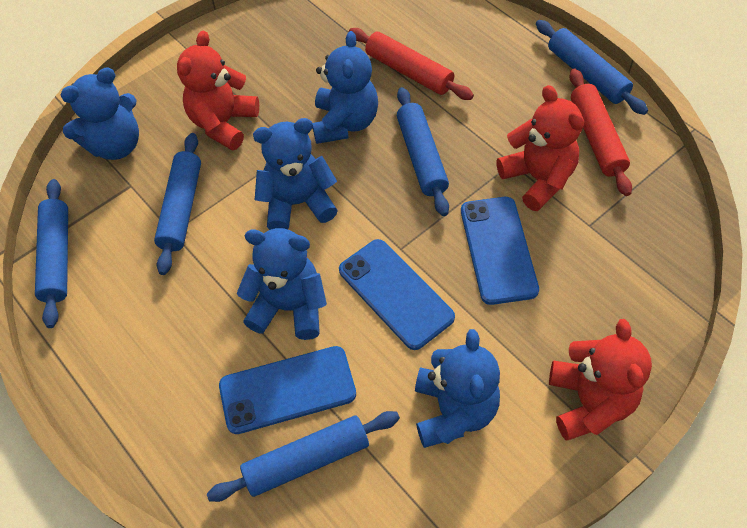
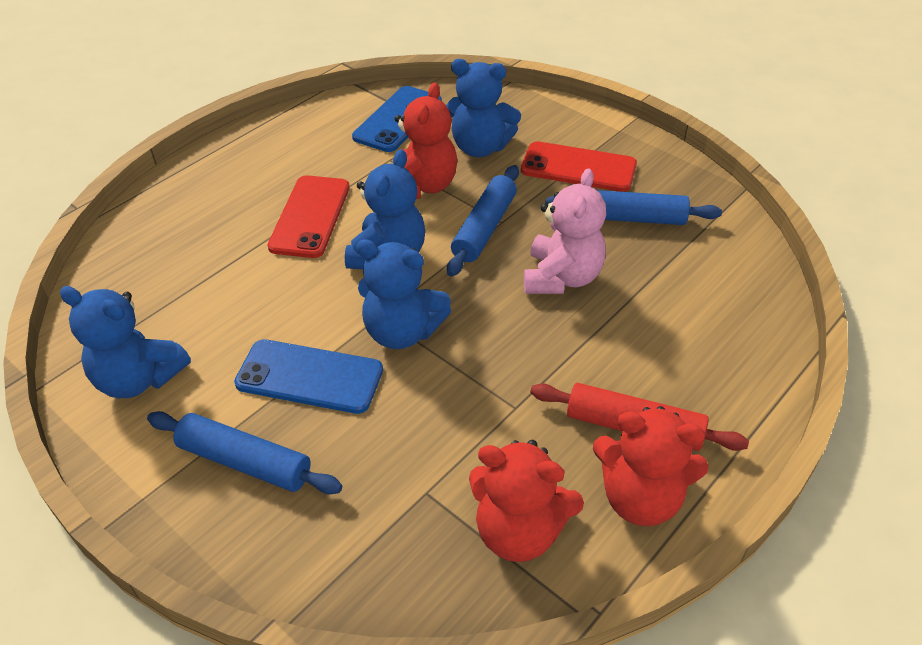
blue phone: 3 -> 2
blue rolling pin: 5 -> 3
blue teddy bear: 5 -> 4
pink teddy bear: 0 -> 1
red phone: 0 -> 2
red rolling pin: 2 -> 1

